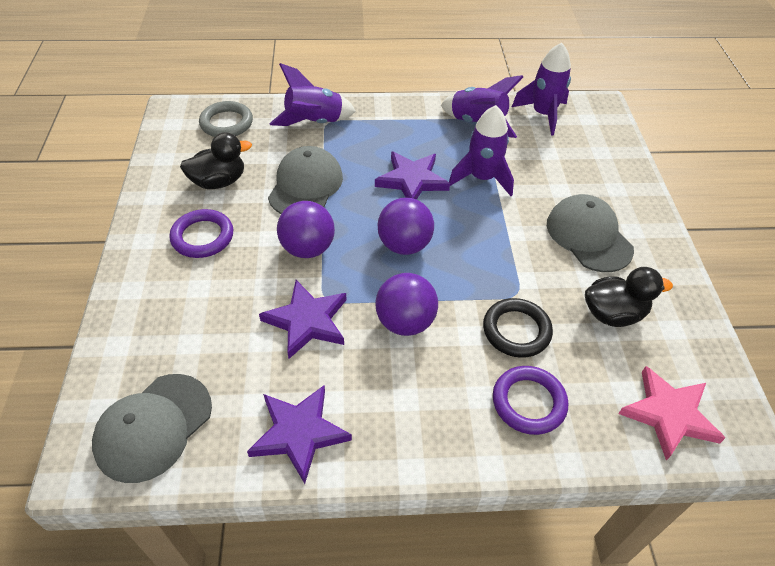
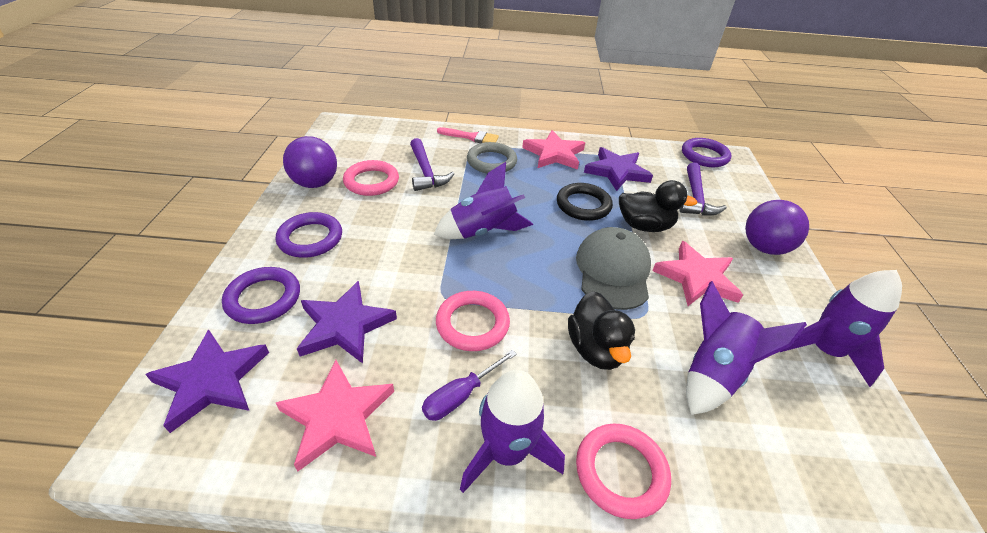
grey cap: 3 -> 1
pink brush: 0 -> 1
pink ring: 0 -> 3
pink star: 1 -> 3
purple ball: 3 -> 2
purple hammer: 0 -> 2
purple ring: 2 -> 3
purple screwdriver: 0 -> 1

